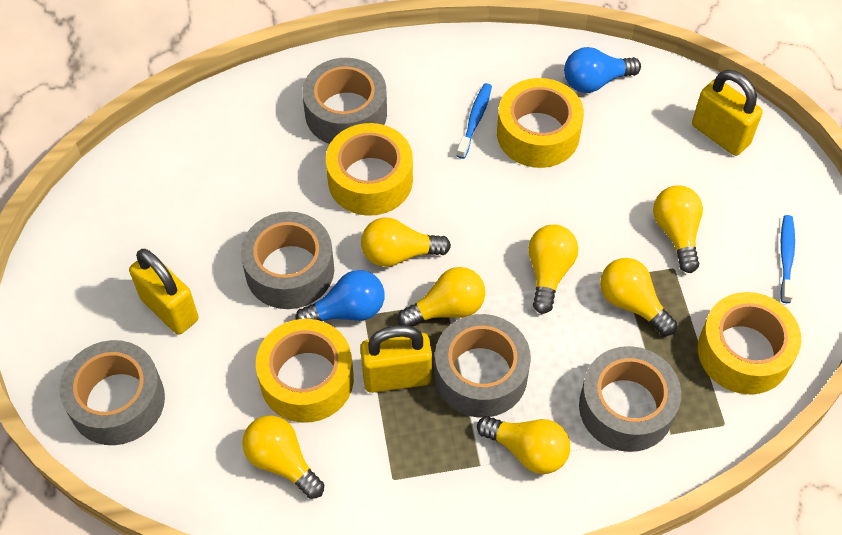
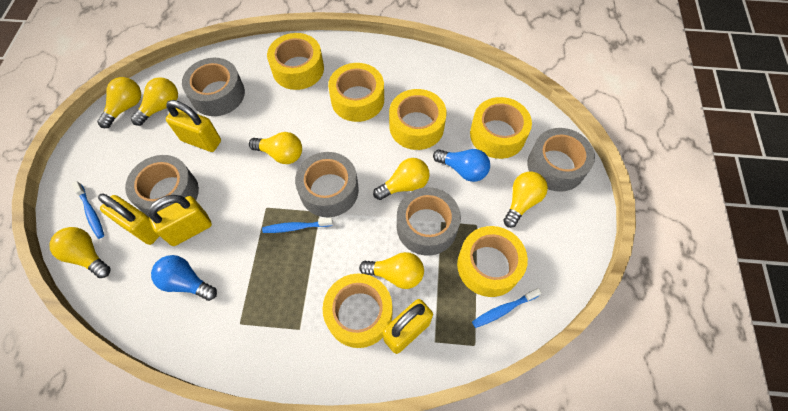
blue toothbrush: 2 -> 3
yellow padlock: 3 -> 4
yellow tape: 4 -> 6

